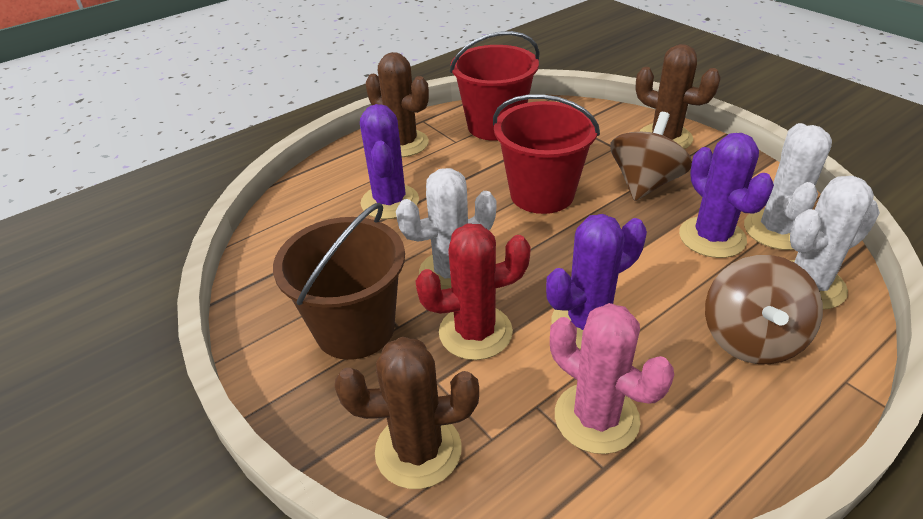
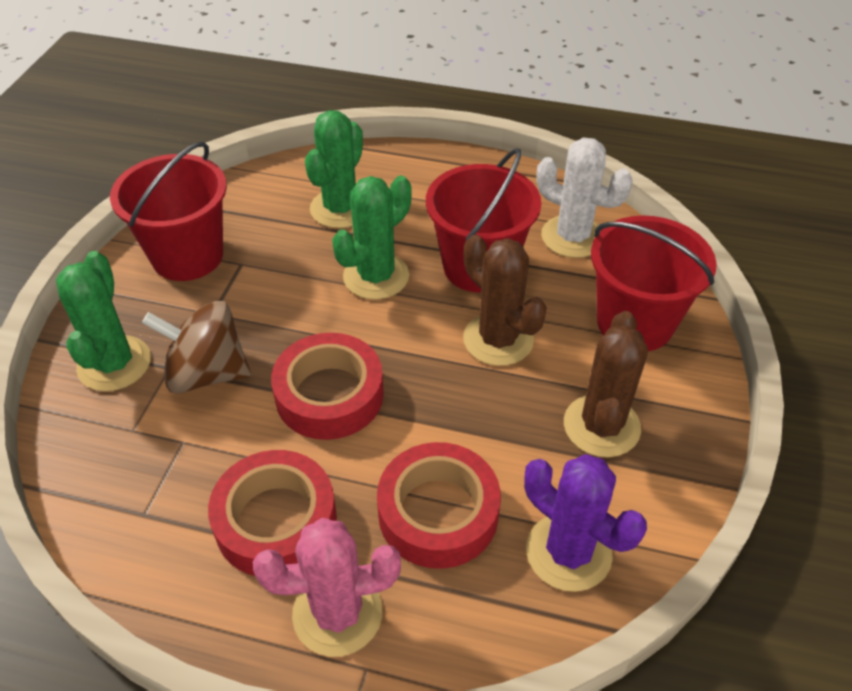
brown bucket: 1 -> 0
brown cactus: 3 -> 2
brown spinning top: 2 -> 1
green cactus: 0 -> 3
purple cactus: 3 -> 1
red bucket: 2 -> 3
red cactus: 1 -> 0
red tape: 0 -> 3
white cactus: 3 -> 1

